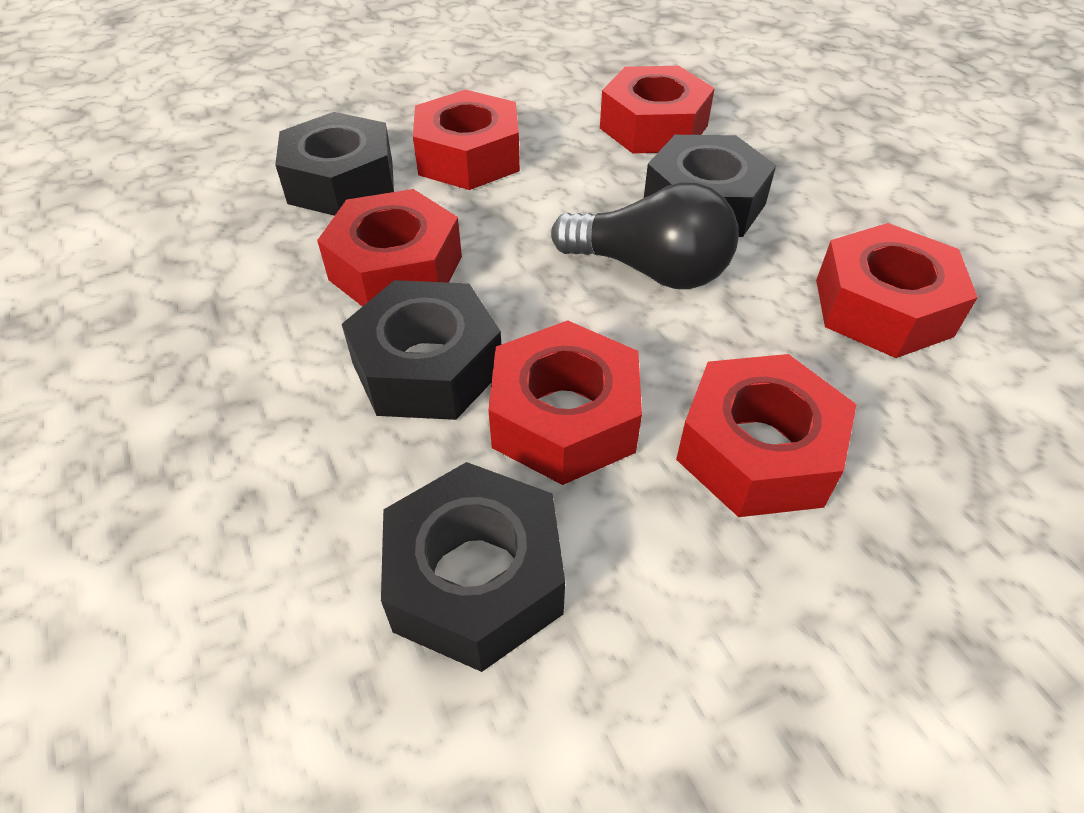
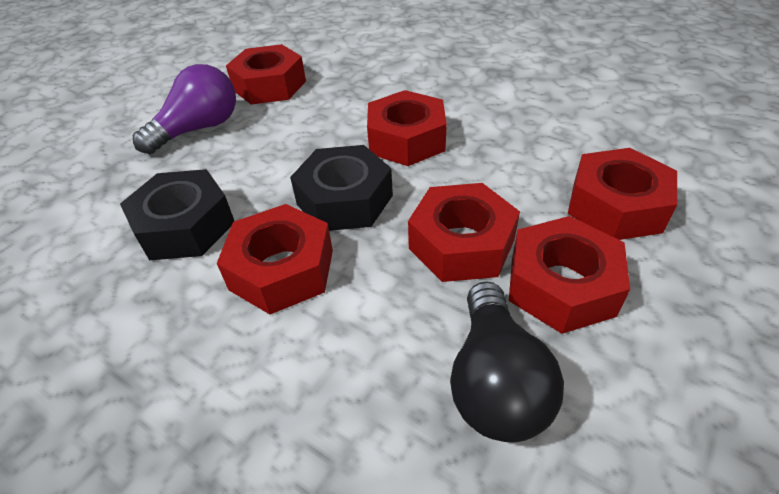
black nut: 4 -> 2
purple light bulb: 0 -> 1

